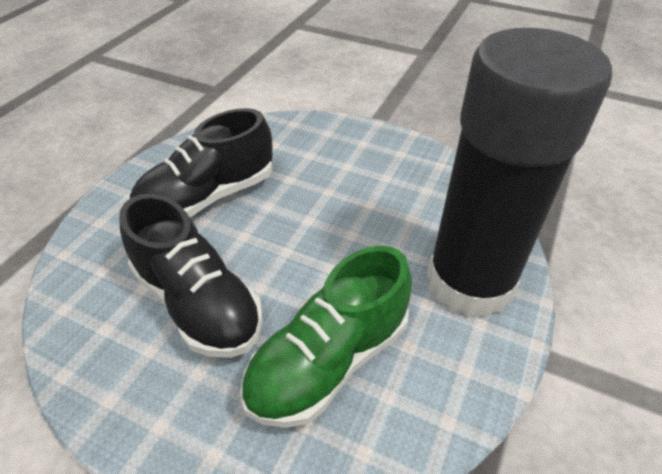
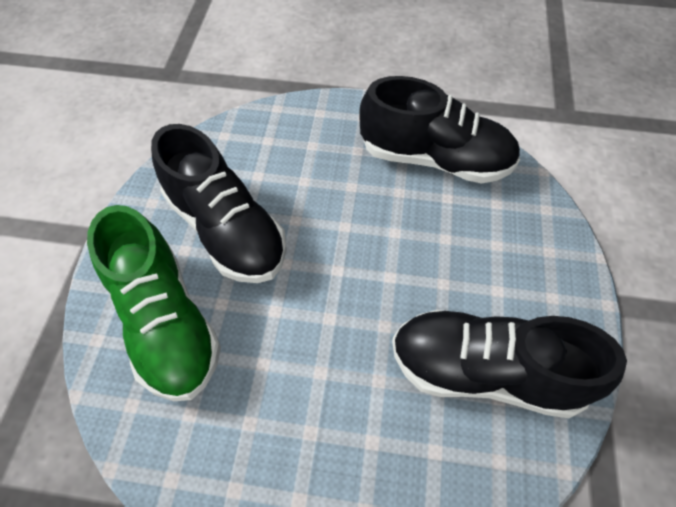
black glue stick: 1 -> 0
black shoe: 2 -> 3

